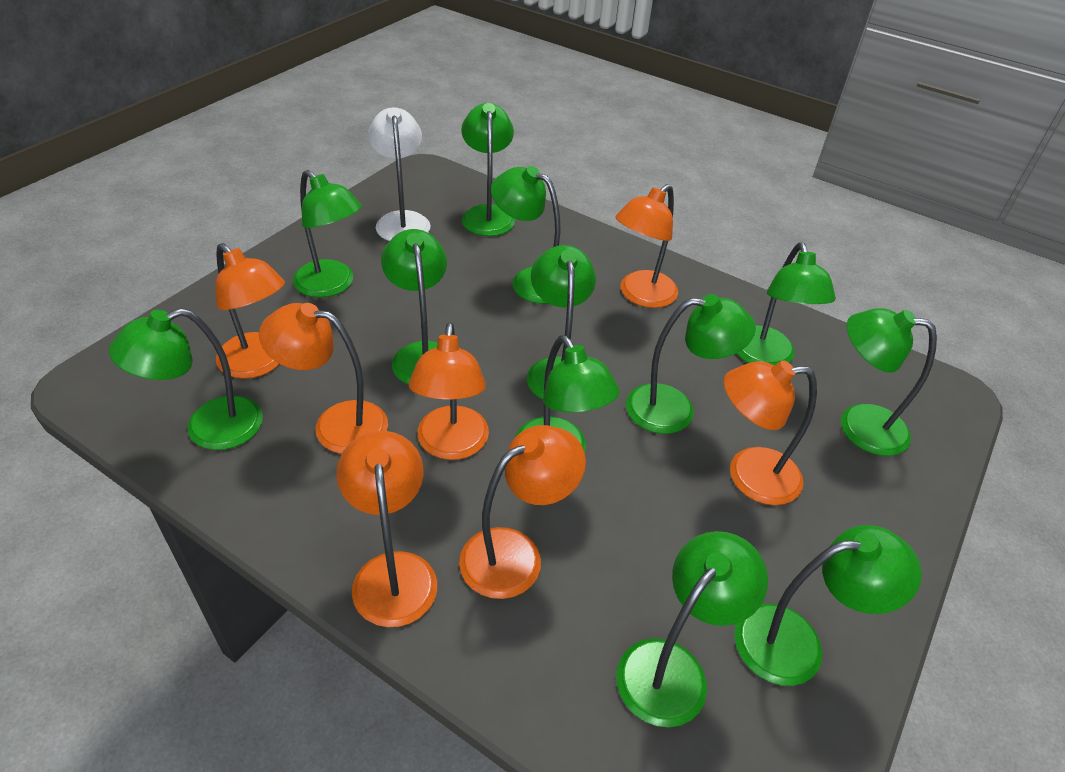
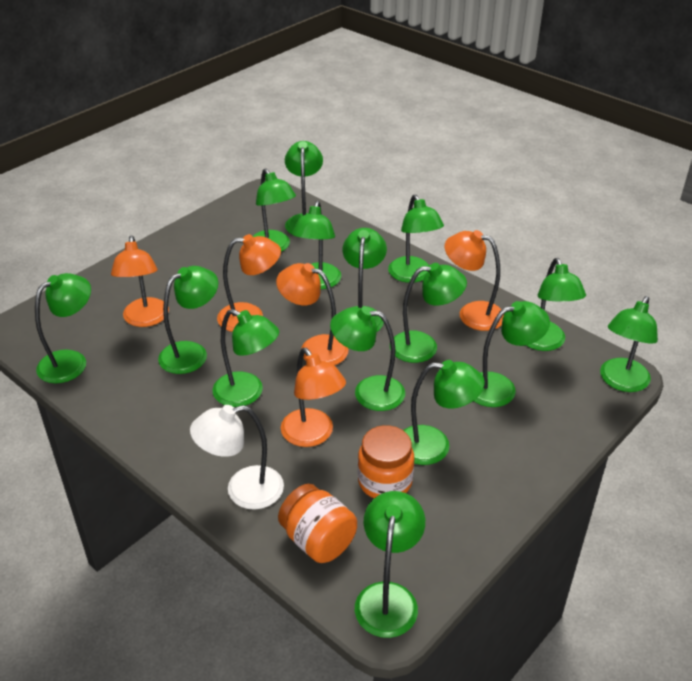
green lamp: 12 -> 15
orange jar: 0 -> 2
orange lamp: 7 -> 5

